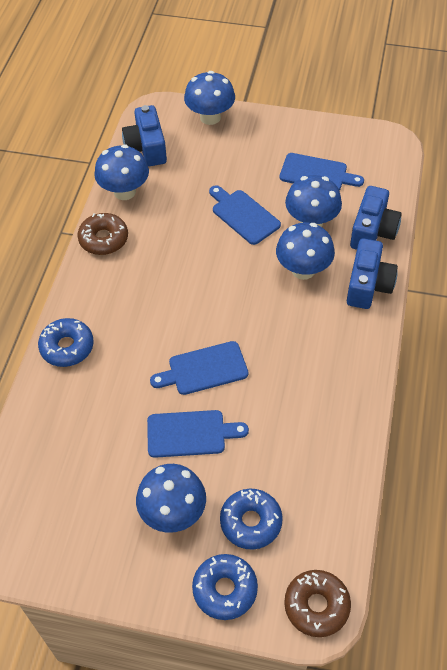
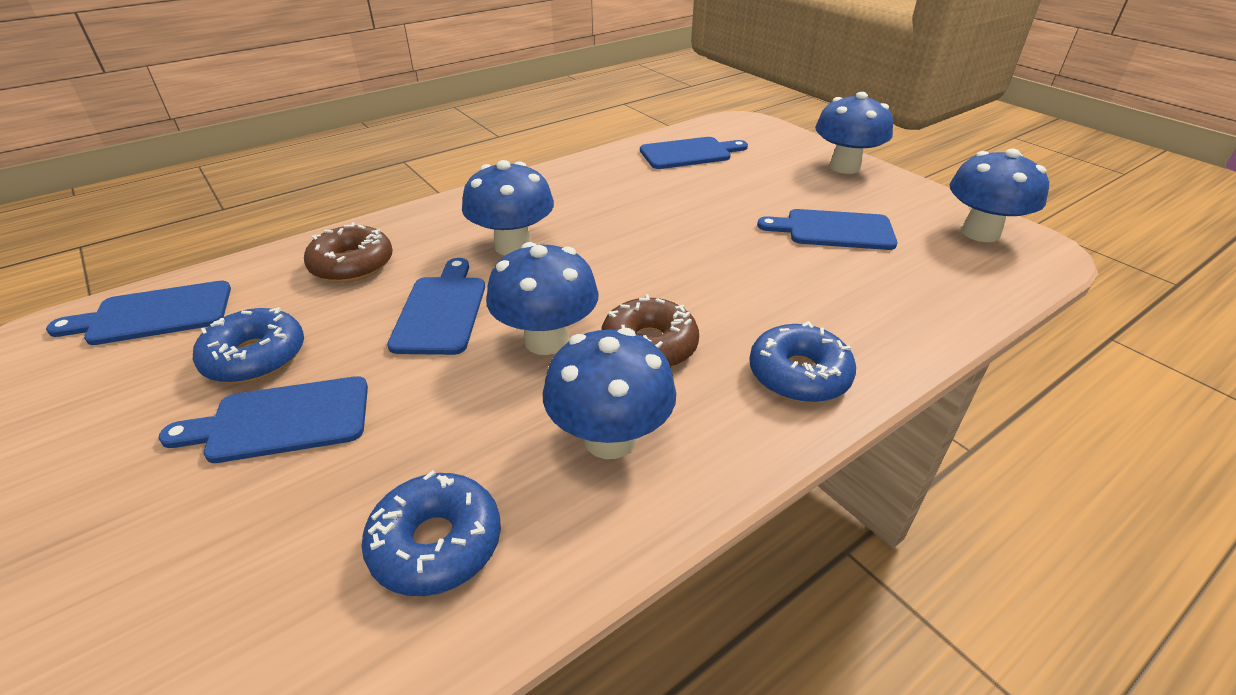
blue camera: 3 -> 0
blue cutting board: 4 -> 5

